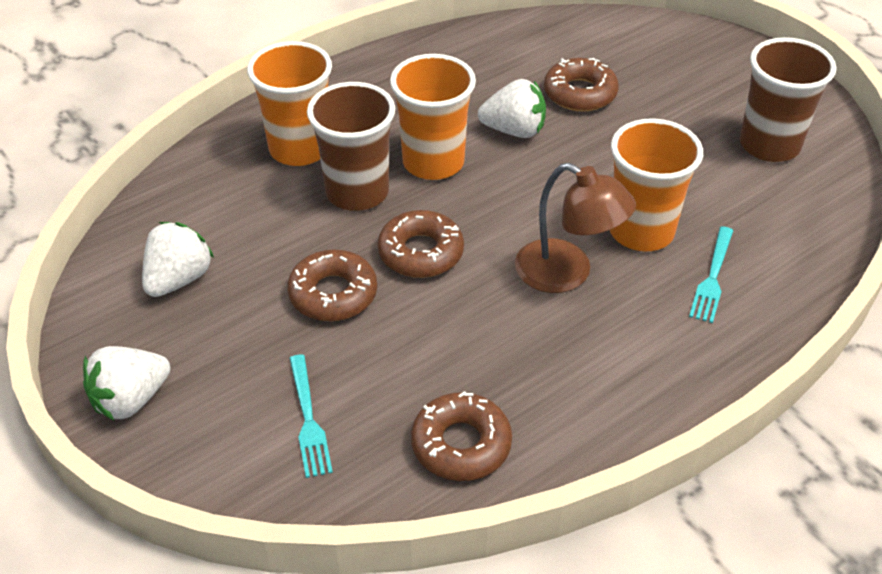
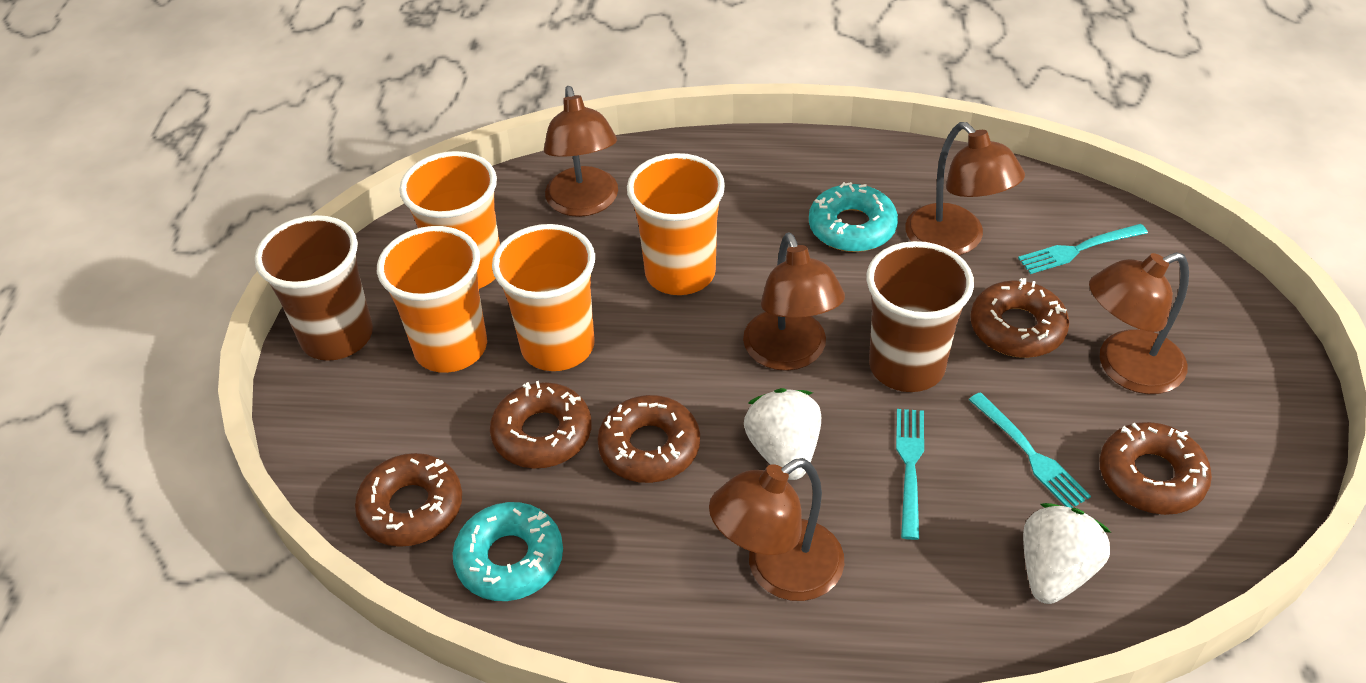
brown donut: 4 -> 5
brown lamp: 1 -> 5
orange cup: 3 -> 4
turquoise donut: 0 -> 2
turquoise fork: 2 -> 3
white strawberry: 3 -> 2

